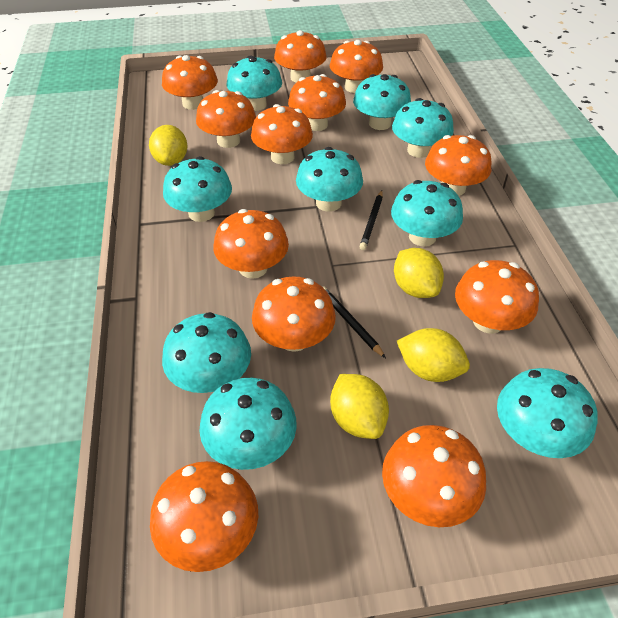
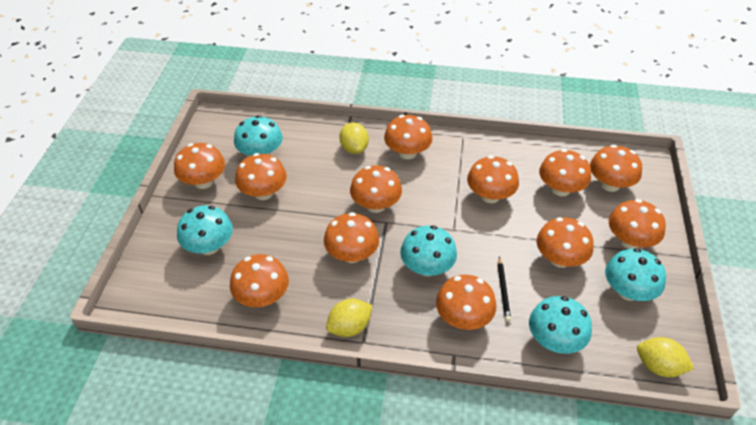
black pencil: 2 -> 1
turquoise mushroom: 9 -> 5
yellow lemon: 4 -> 3

